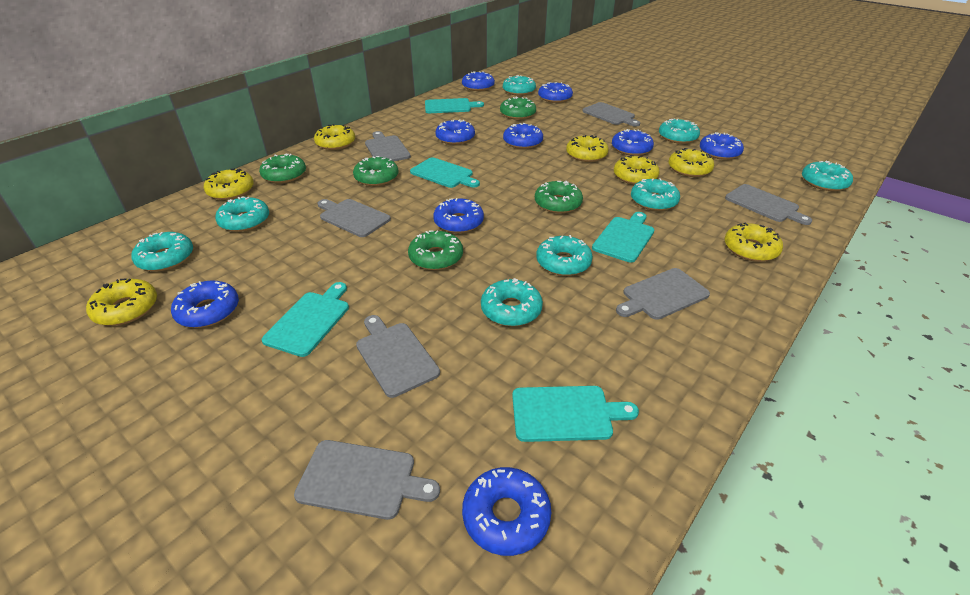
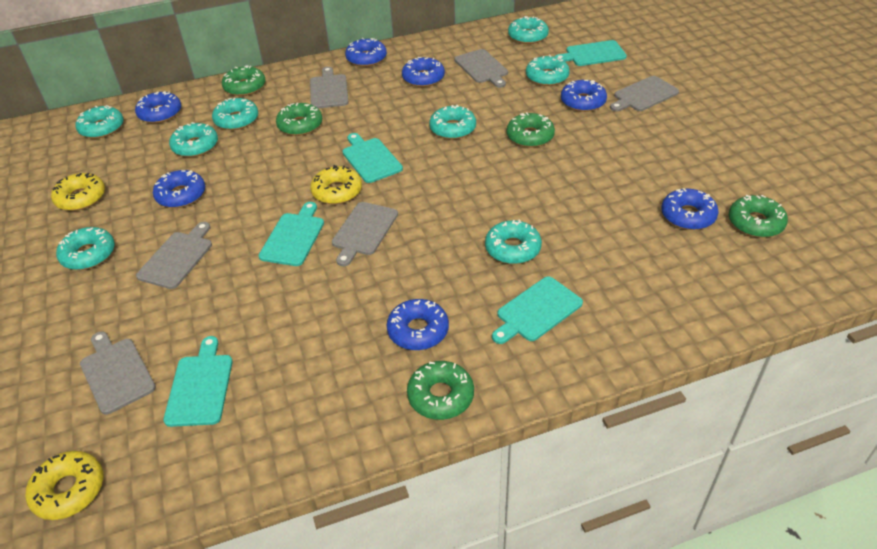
blue donut: 9 -> 7
grey cutting board: 7 -> 6
yellow donut: 7 -> 3

